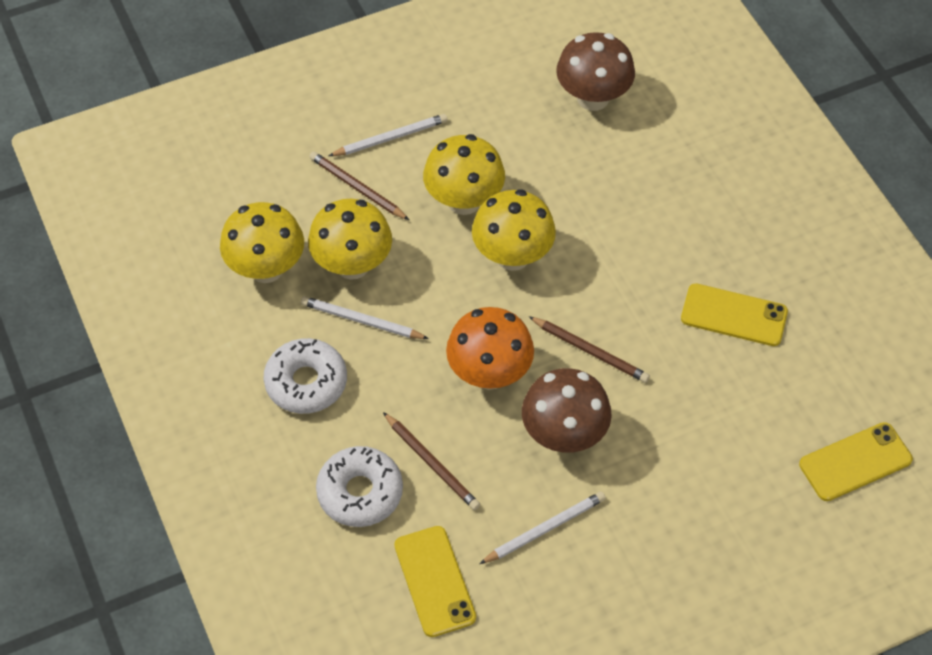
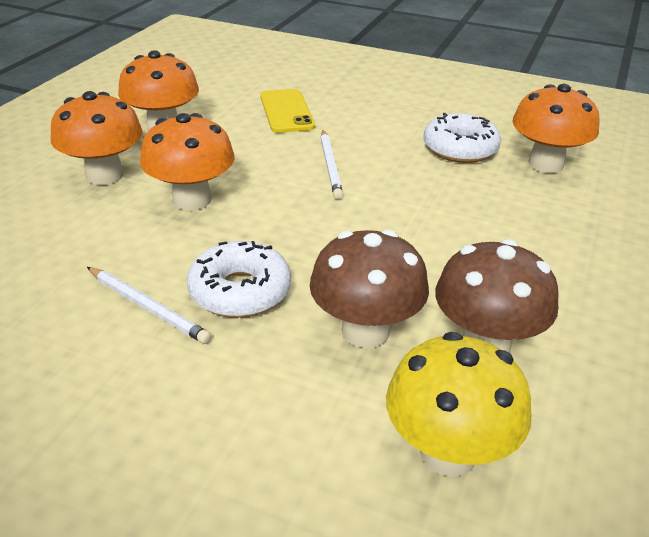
brown pencil: 3 -> 0
orange mushroom: 1 -> 4
white pencil: 3 -> 2
yellow mushroom: 4 -> 1
yellow phone: 3 -> 1

